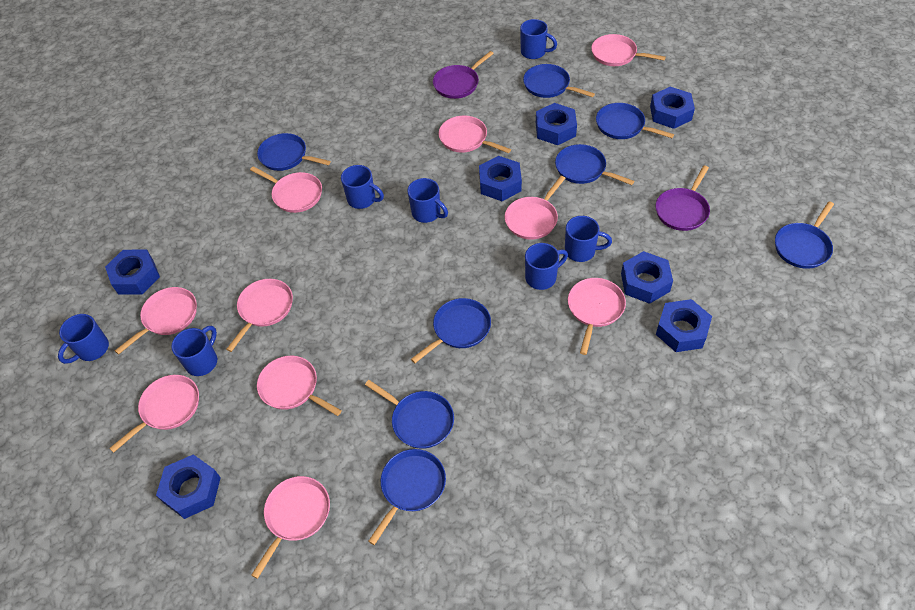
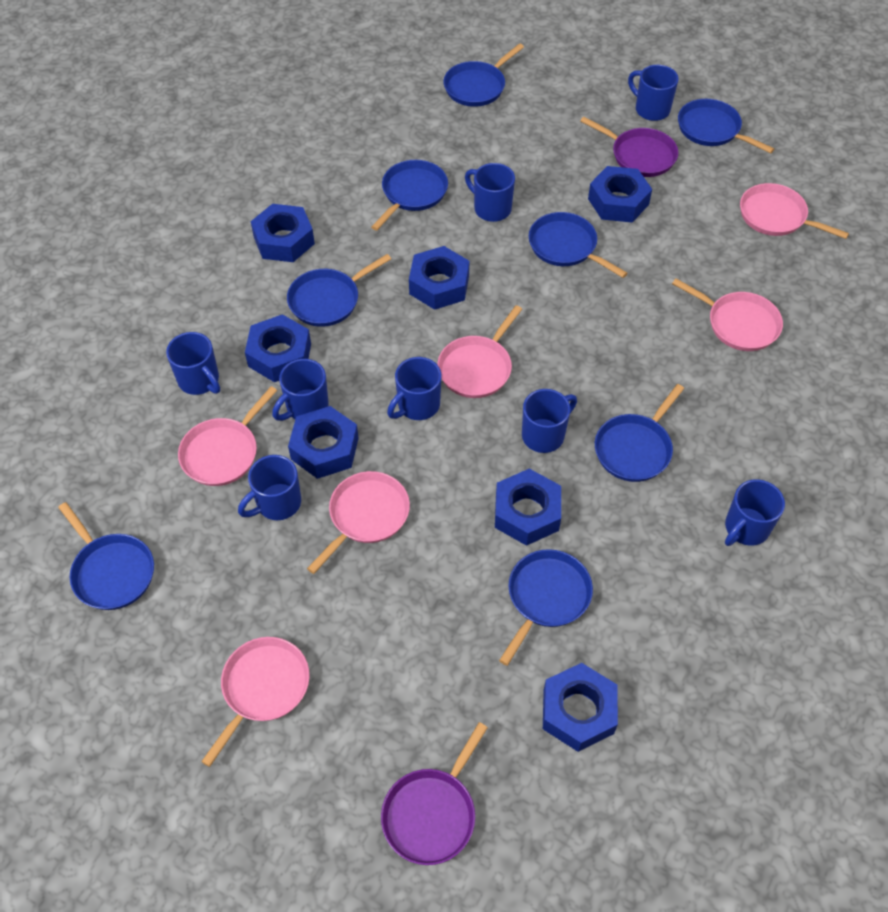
blue mug: 7 -> 8
pink pan: 10 -> 6

